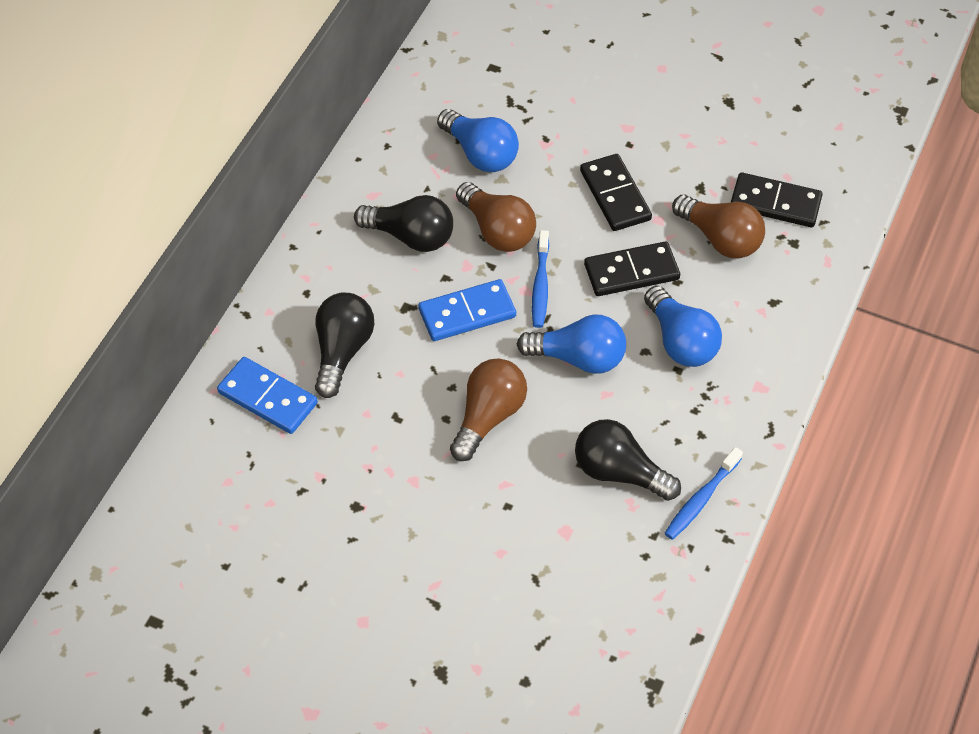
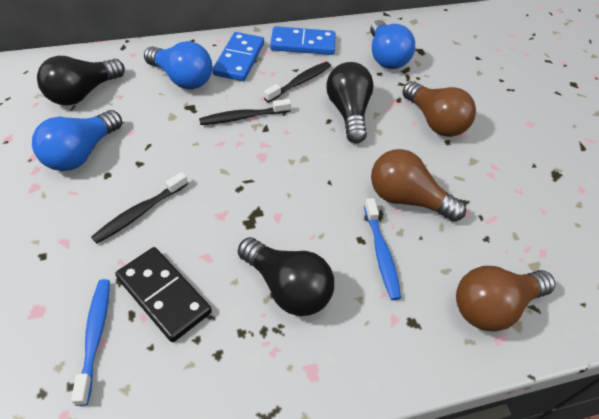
black domino: 3 -> 1
black toothbrush: 0 -> 3

